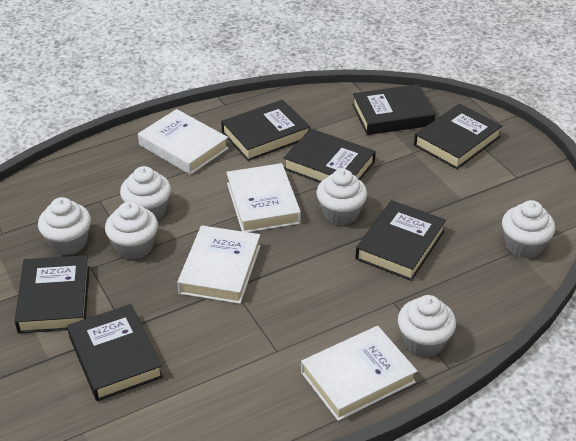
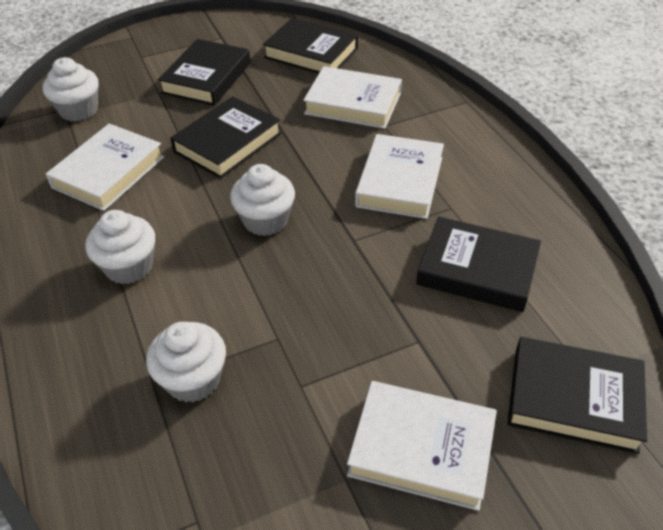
black book: 7 -> 5
white cupcake: 6 -> 4

